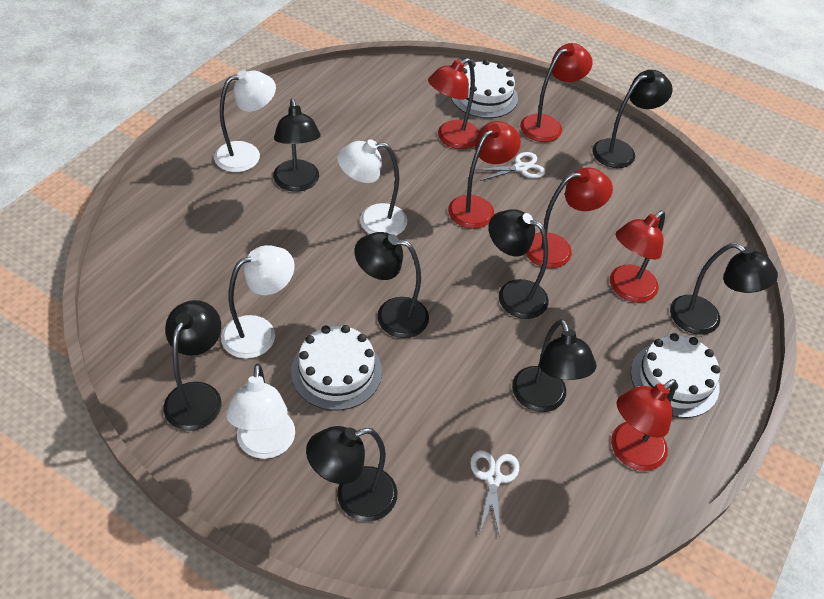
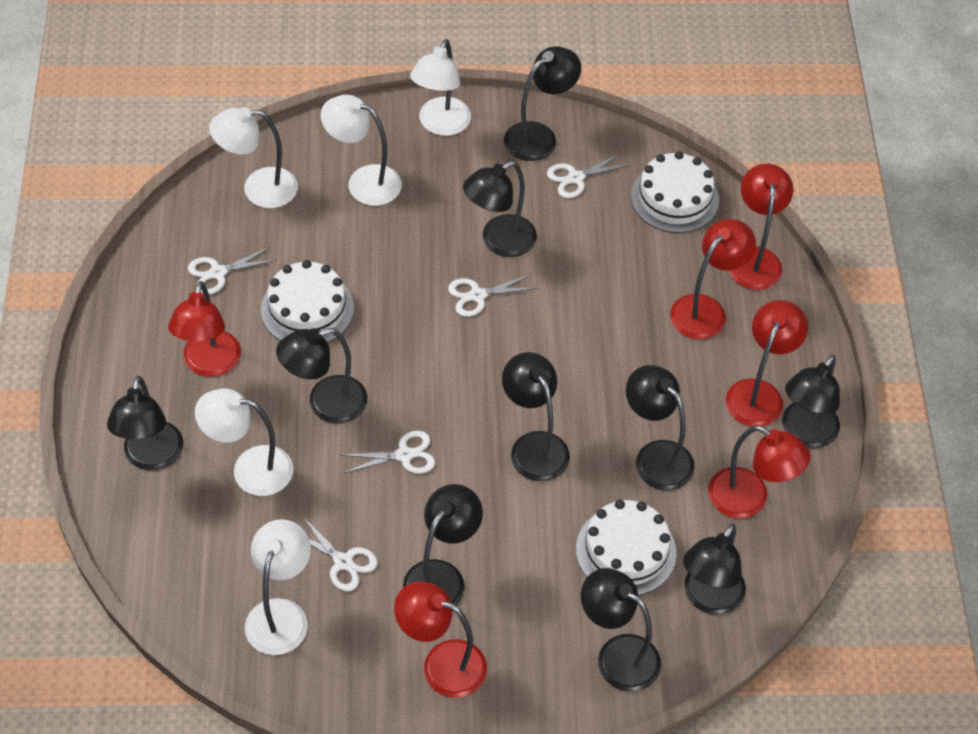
black lamp: 8 -> 10
white lamp: 4 -> 5
white scissors: 2 -> 5

